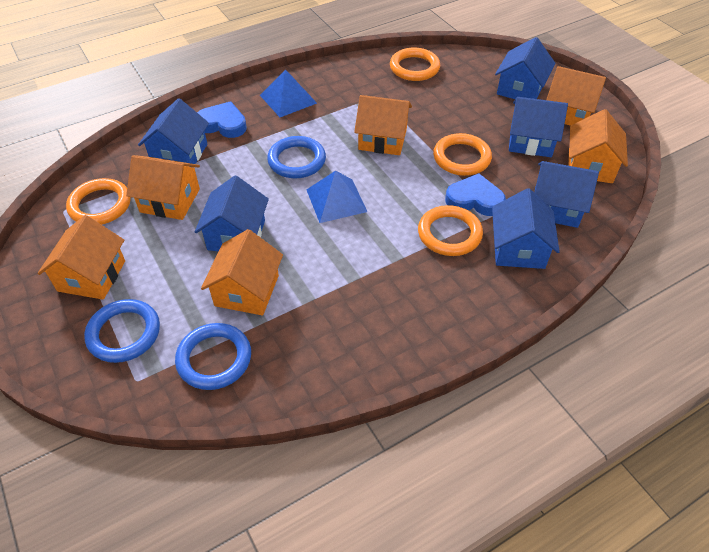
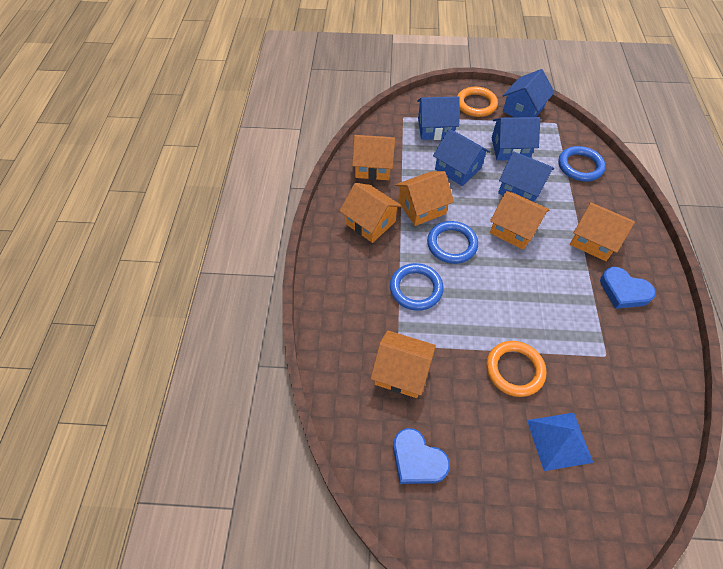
blue house: 6 -> 5
blue pyramid: 2 -> 1
orange ring: 4 -> 2

